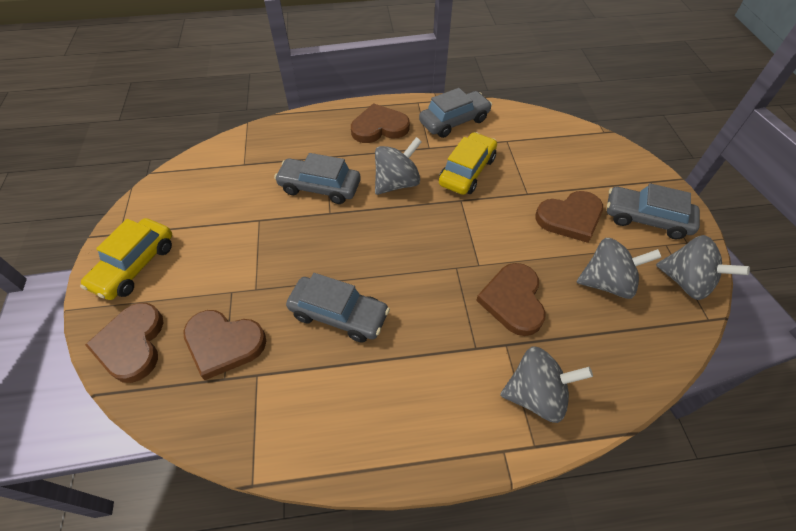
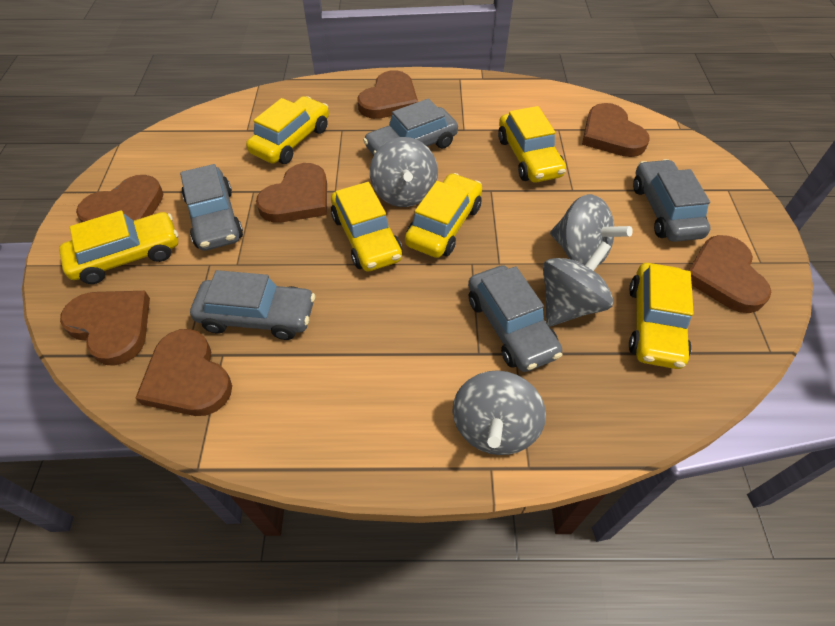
brown heart: 5 -> 7
grey car: 4 -> 5
yellow car: 2 -> 6

